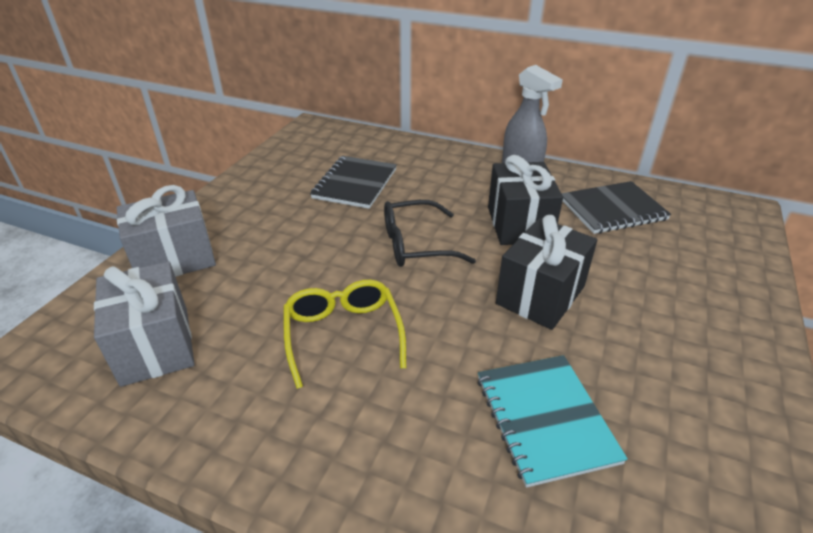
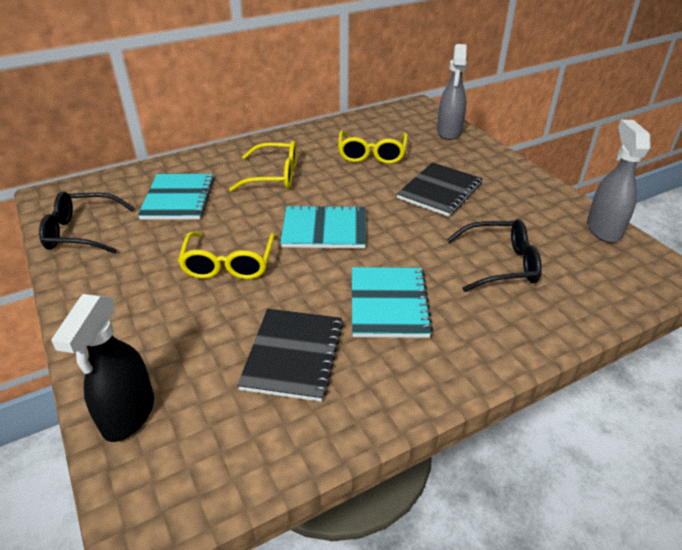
black gift: 2 -> 0
black glasses: 1 -> 2
black spray bottle: 0 -> 1
grey gift: 2 -> 0
grey spray bottle: 1 -> 2
turquoise notebook: 1 -> 3
yellow glasses: 1 -> 3

